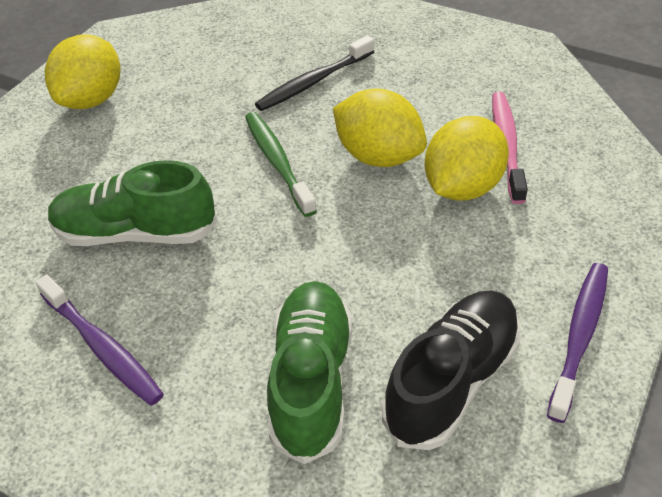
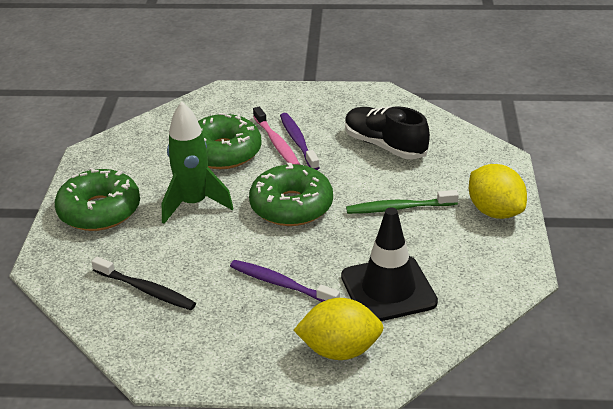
black traffic cone: 0 -> 1
green donut: 0 -> 3
green rocket: 0 -> 1
green shoe: 2 -> 0
yellow lemon: 3 -> 2

